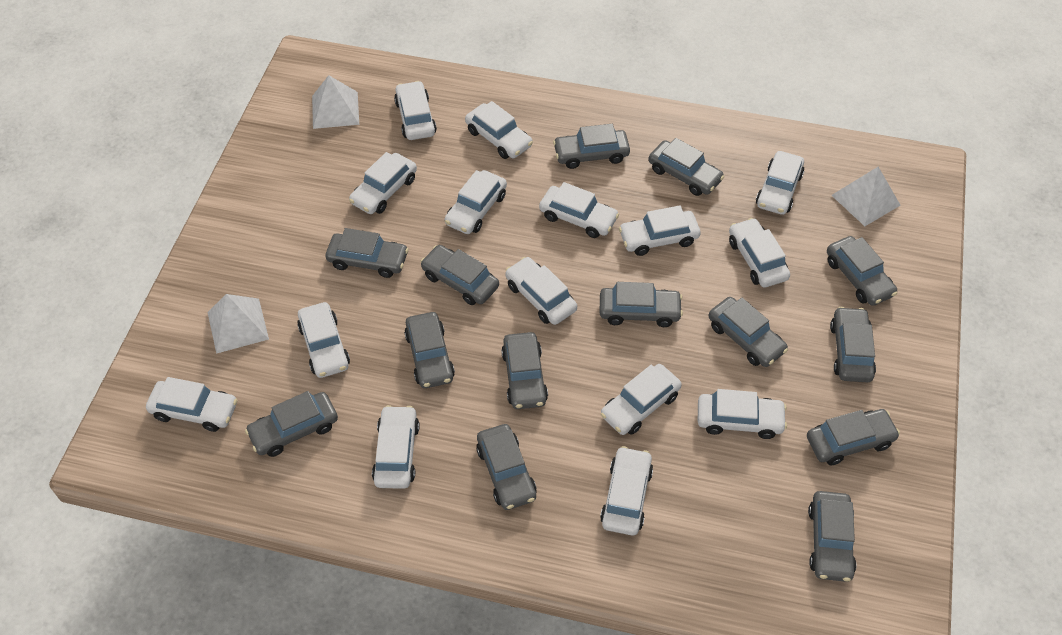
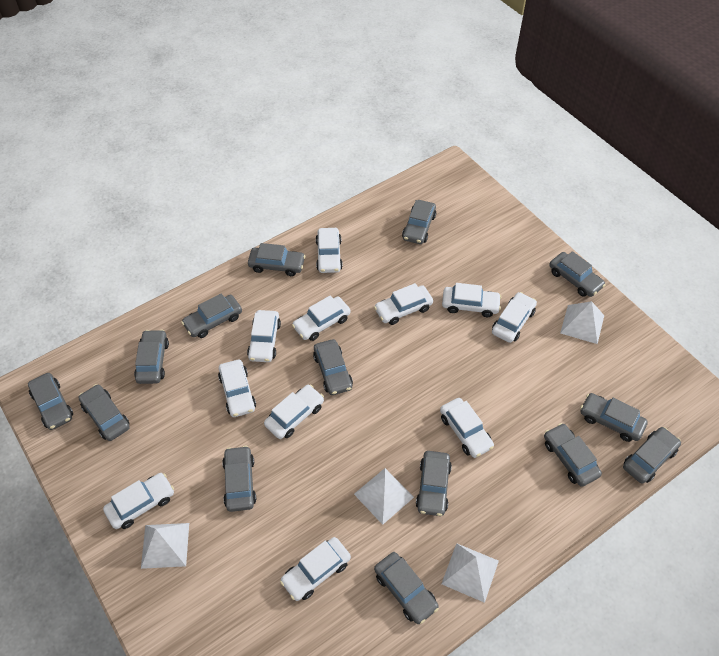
white car: 15 -> 11
white pyramid: 3 -> 4

